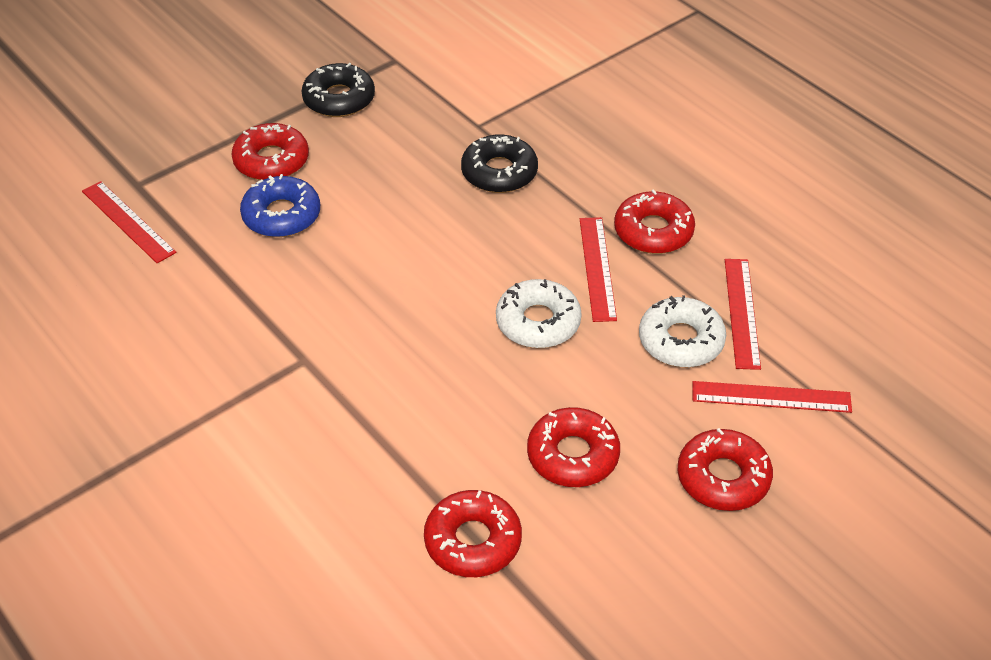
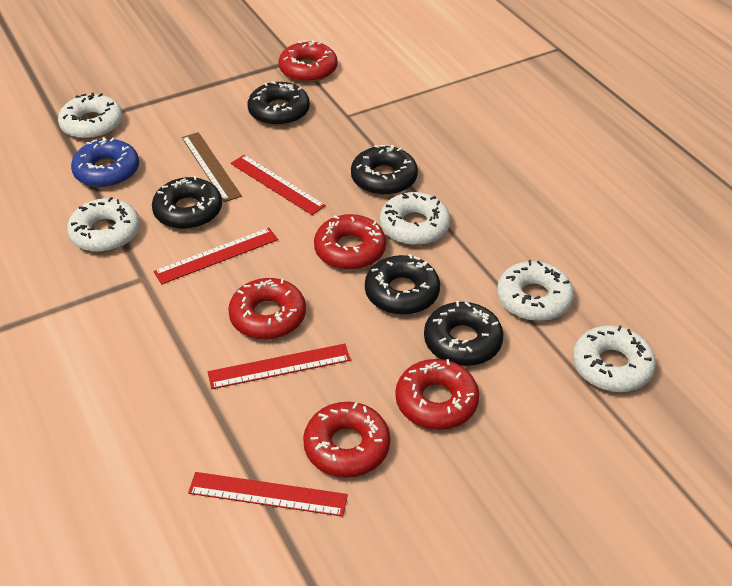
black donut: 2 -> 5
brown ruler: 0 -> 1
white donut: 2 -> 5

